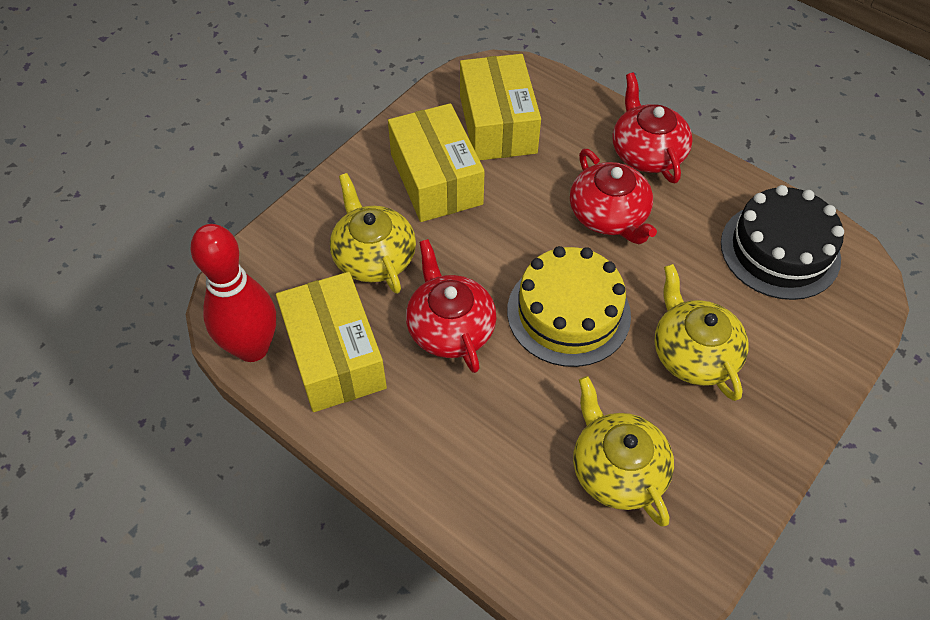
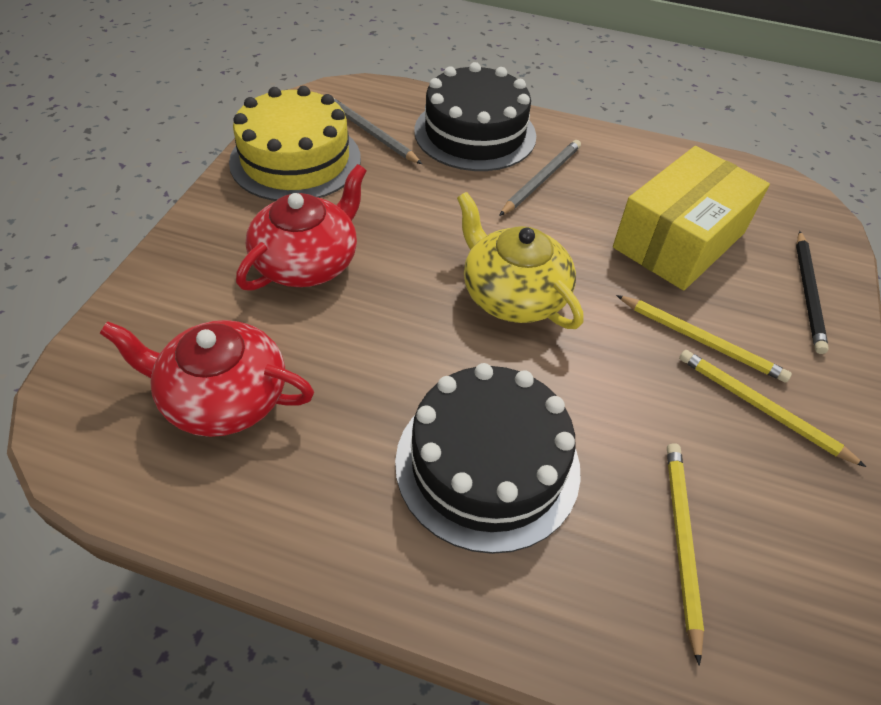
black cake: 1 -> 2
black pencil: 0 -> 1
grey pencil: 0 -> 2
red bowling pin: 1 -> 0
red teapot: 3 -> 2
yellow box: 3 -> 1
yellow pencil: 0 -> 3
yellow teapot: 3 -> 1

